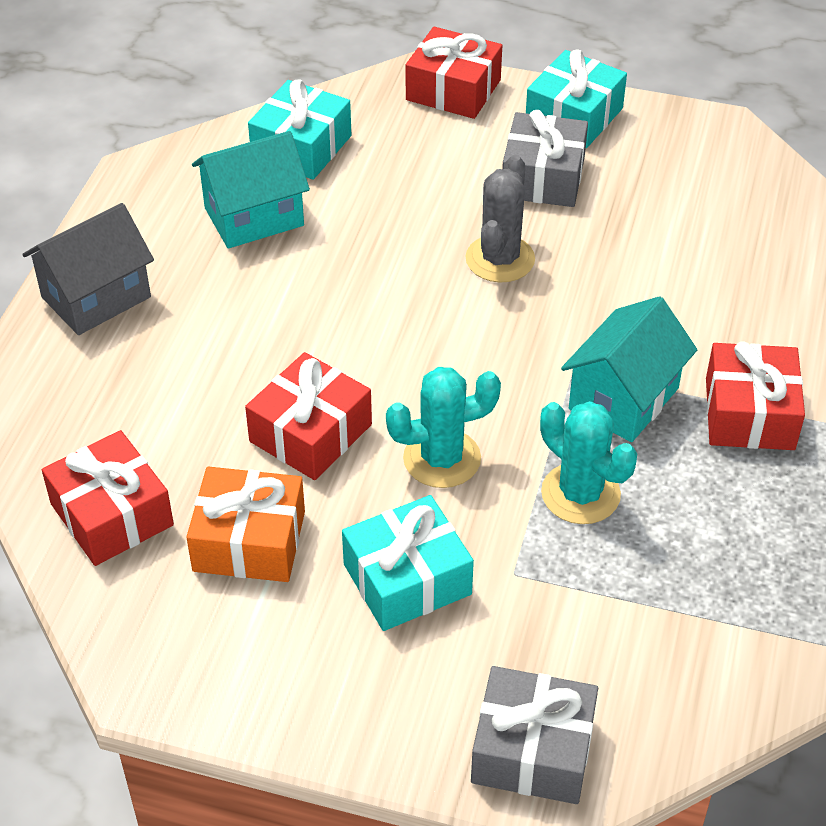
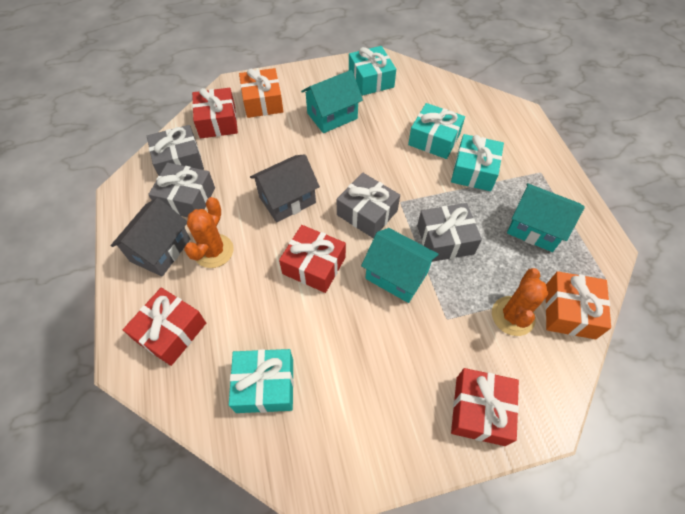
grey cactus: 1 -> 0
grey gift: 2 -> 4
grey house: 1 -> 2
orange cactus: 0 -> 2
orange gift: 1 -> 2
turquoise cactus: 2 -> 0
turquoise gift: 3 -> 4
turquoise house: 2 -> 3

